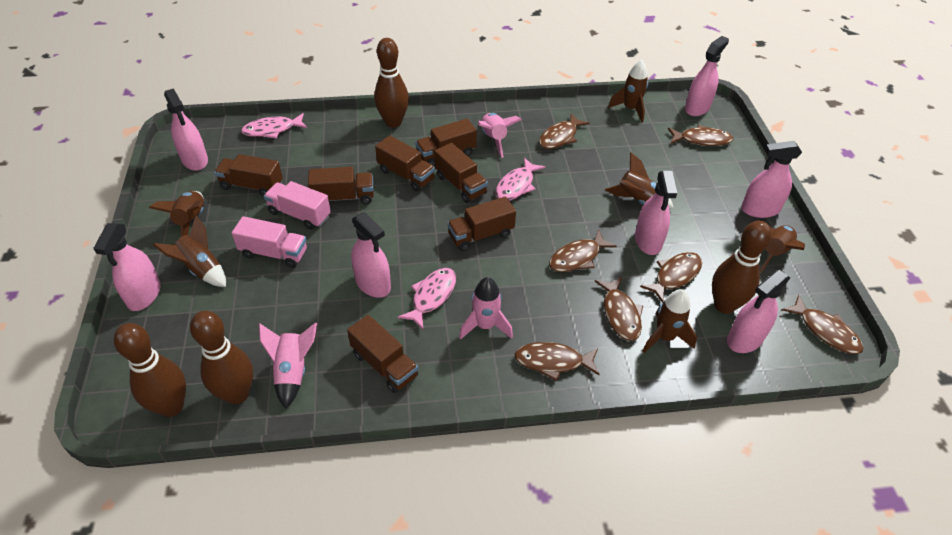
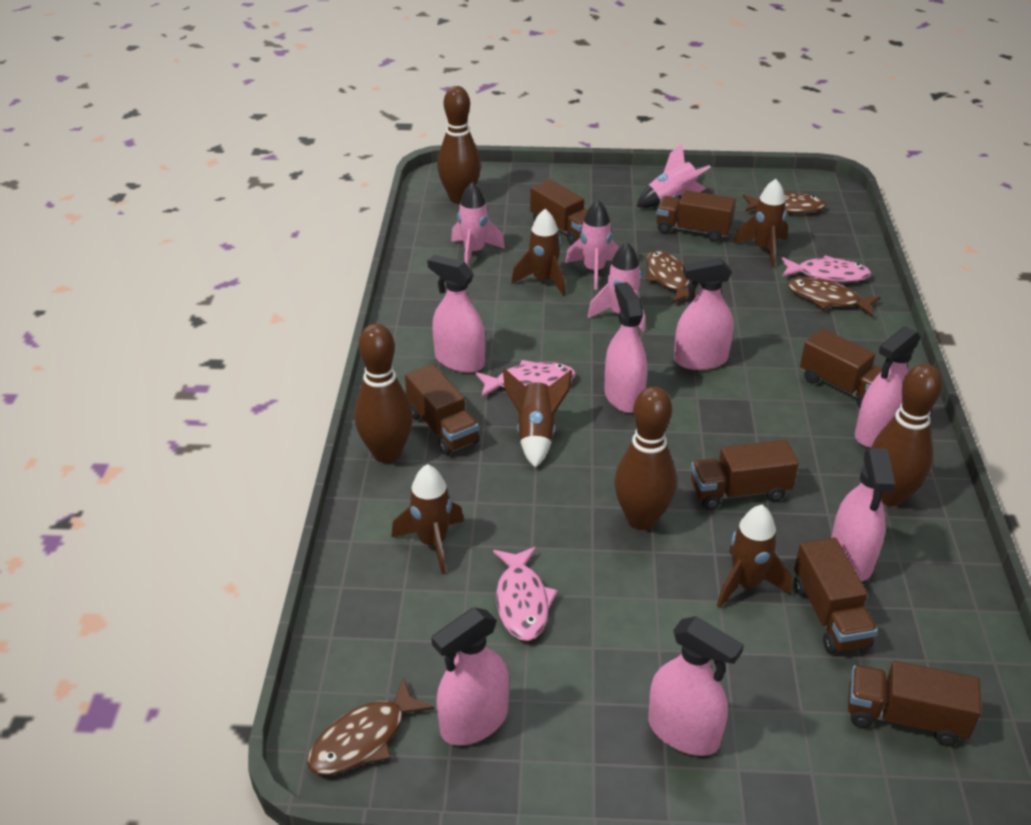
brown fish: 7 -> 4
brown rocket: 6 -> 5
pink rocket: 3 -> 4
pink truck: 2 -> 0

